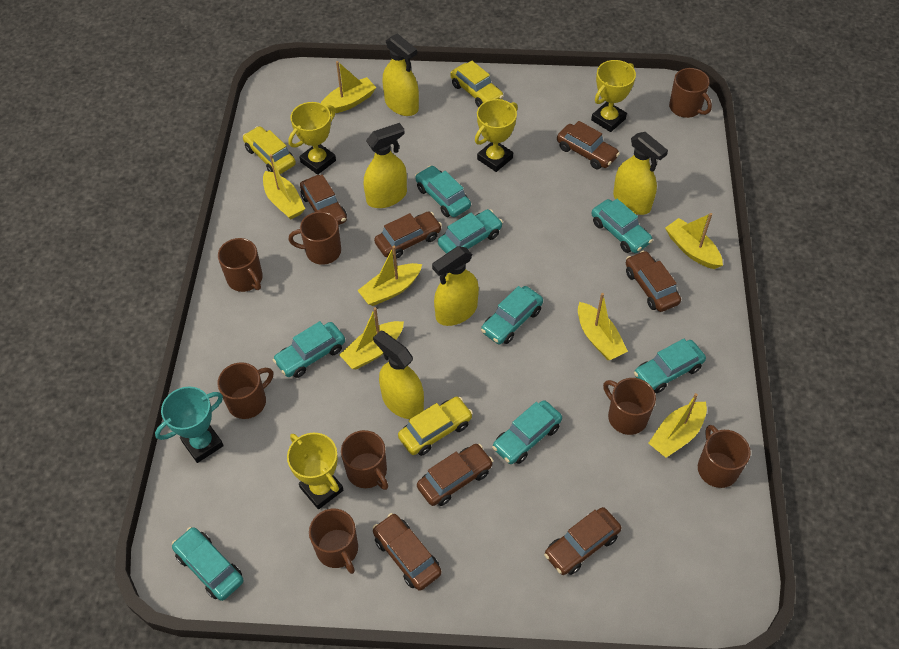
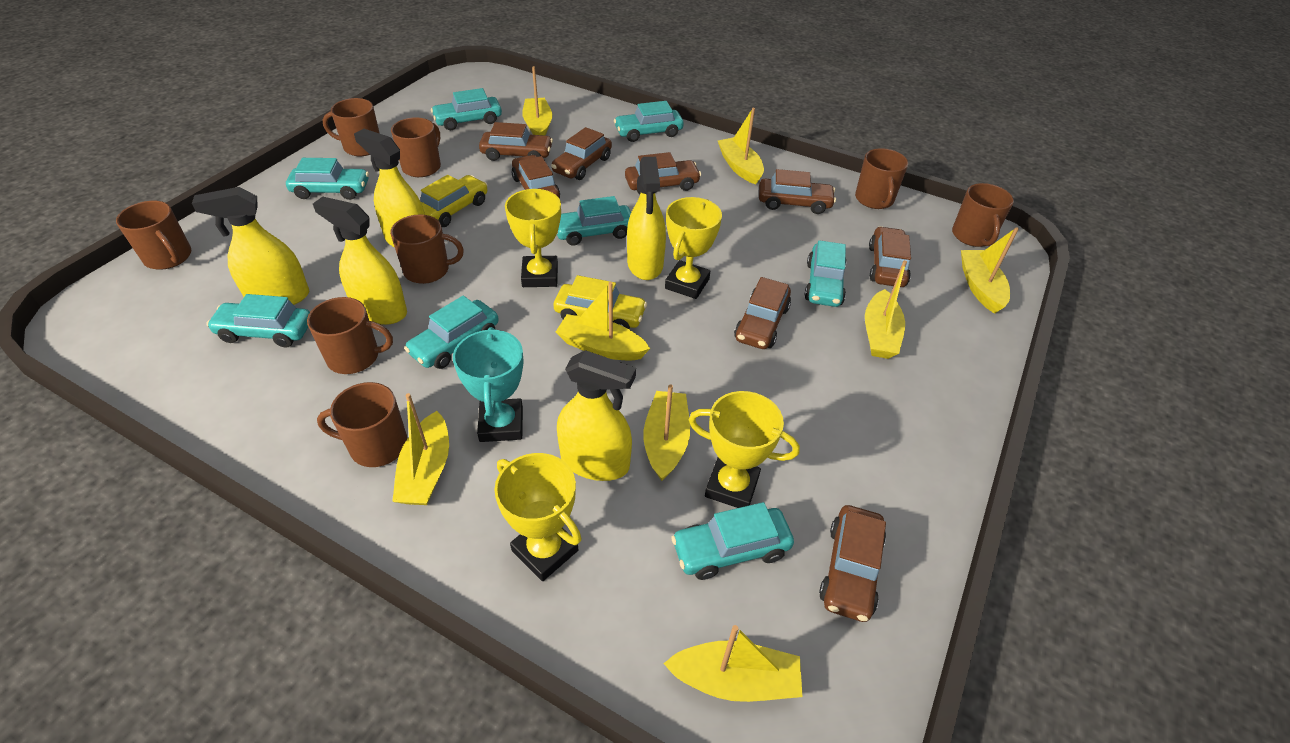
brown car: 7 -> 8
yellow boat: 7 -> 8
yellow car: 3 -> 2

